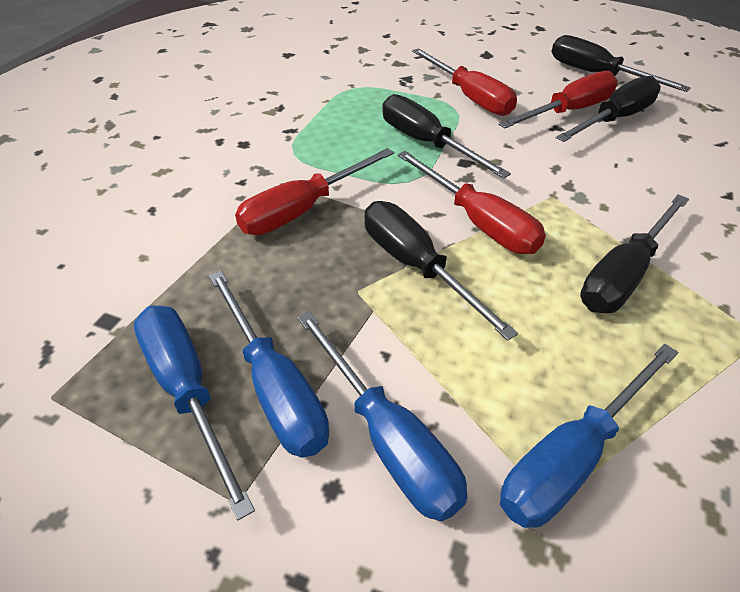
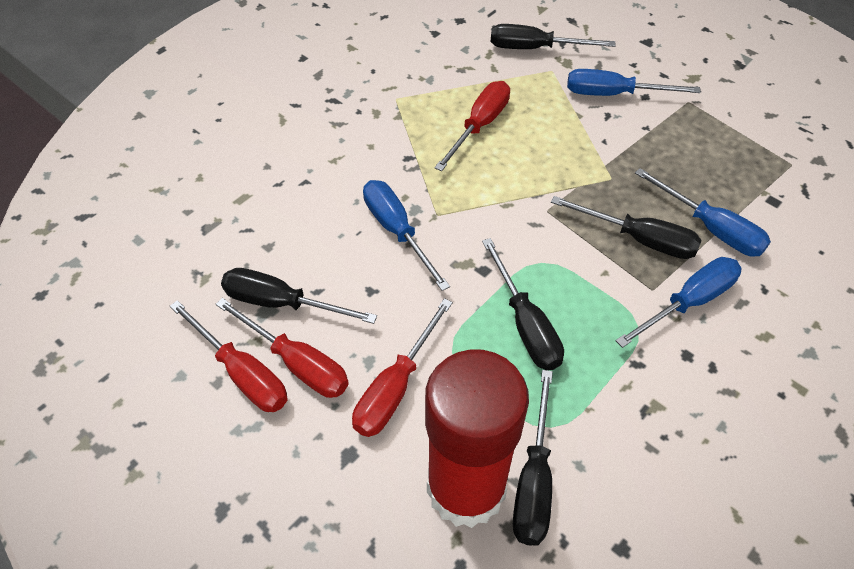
red glue stick: 0 -> 1

